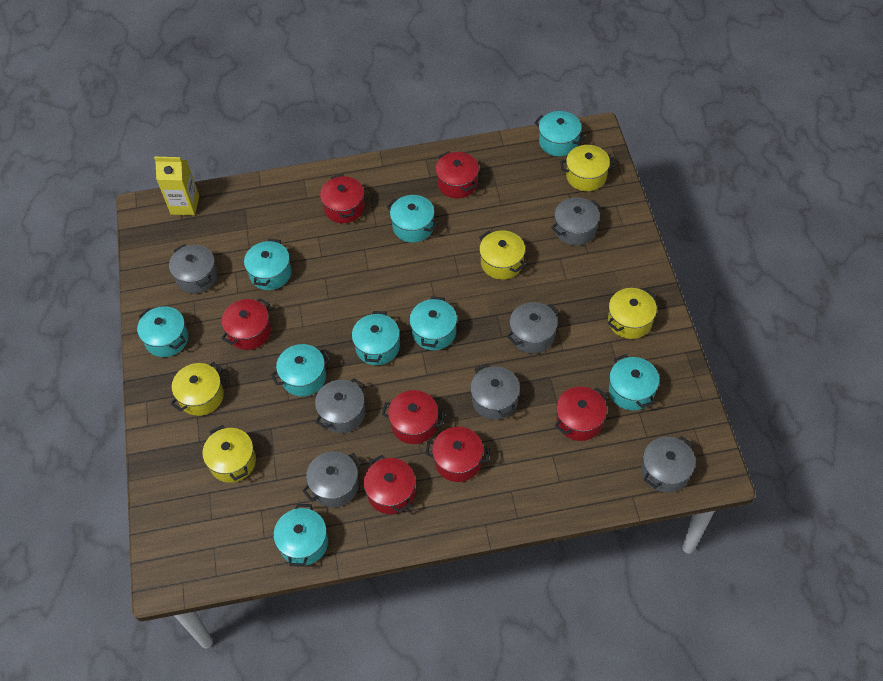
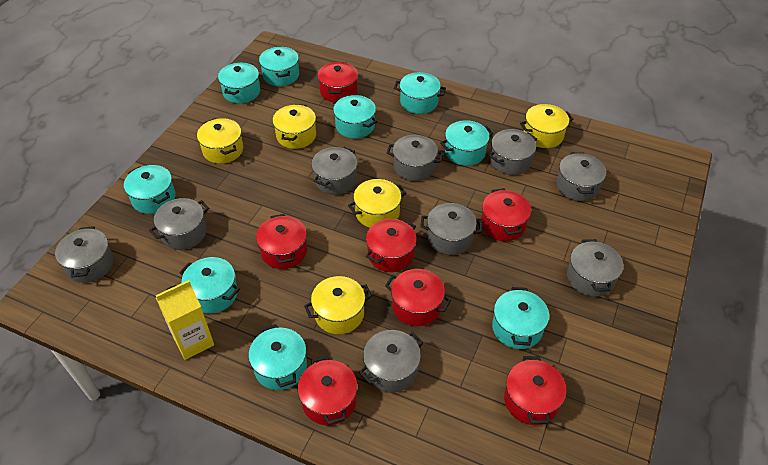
grey pot: 7 -> 9

